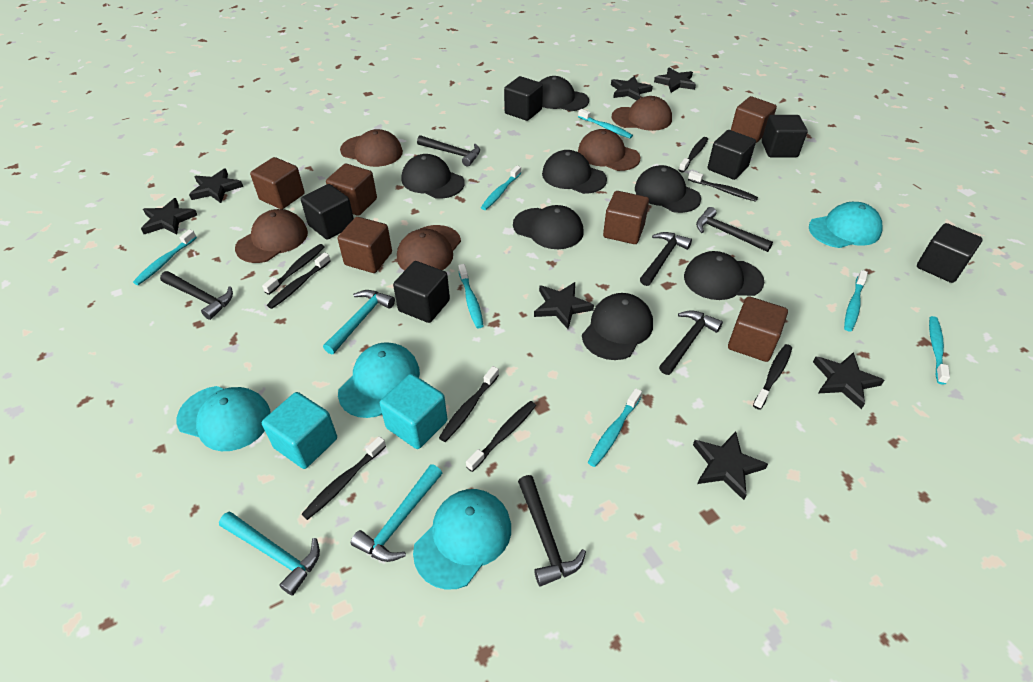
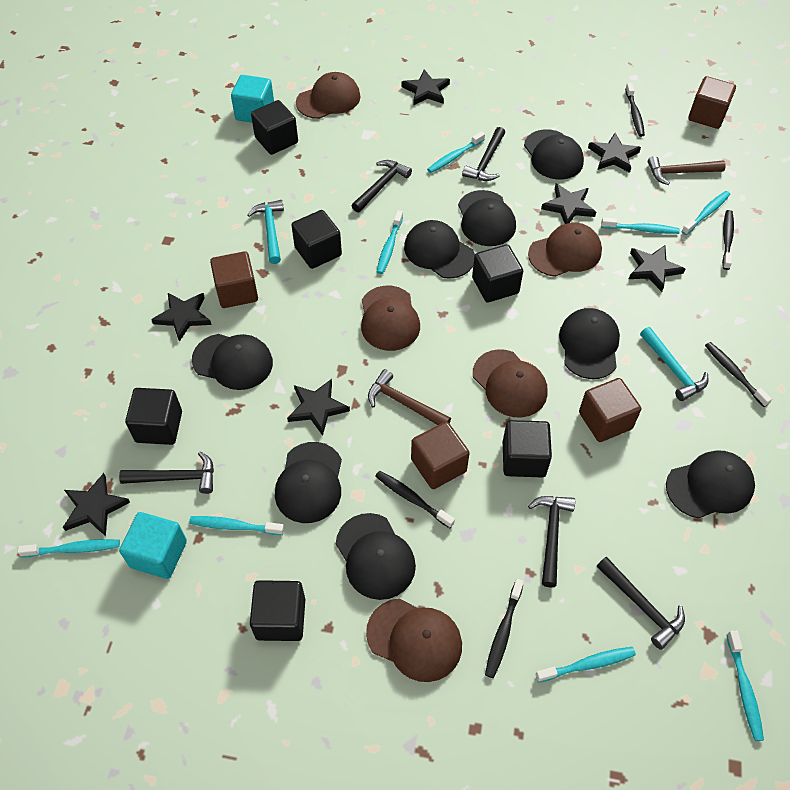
black cap: 7 -> 8
black hammer: 6 -> 5
black toothbrush: 8 -> 5
brown cube: 6 -> 4
brown hammer: 0 -> 2
turquoise cap: 4 -> 0
turquoise hammer: 3 -> 2
turquoise toothbrush: 7 -> 8

